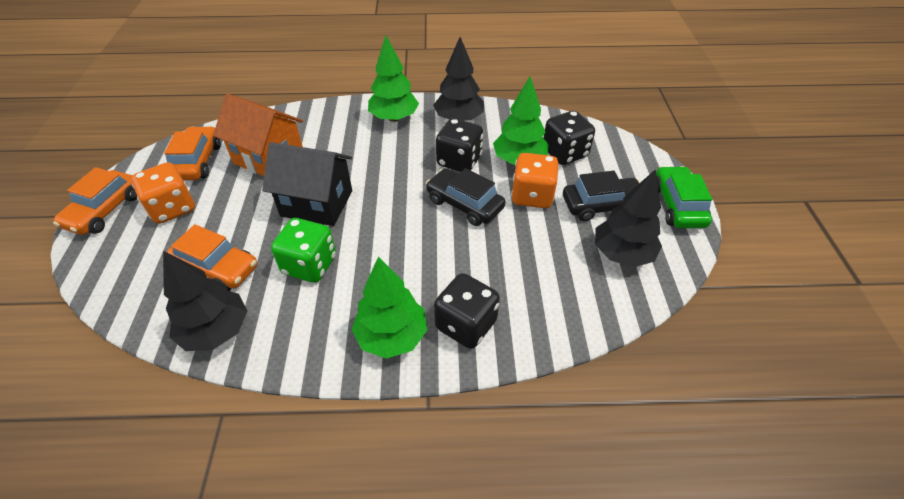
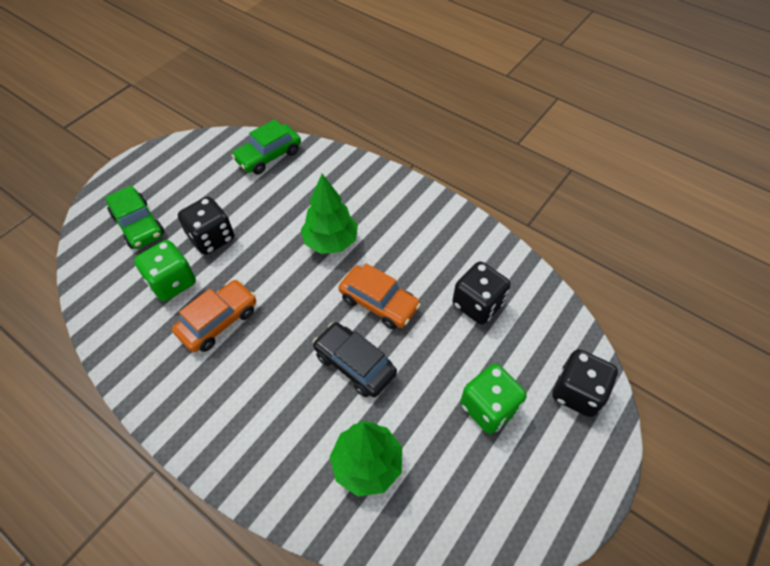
black car: 2 -> 1
black house: 1 -> 0
black tree: 3 -> 0
green car: 1 -> 2
green dice: 1 -> 2
green tree: 3 -> 2
orange car: 3 -> 2
orange dice: 2 -> 0
orange house: 1 -> 0

